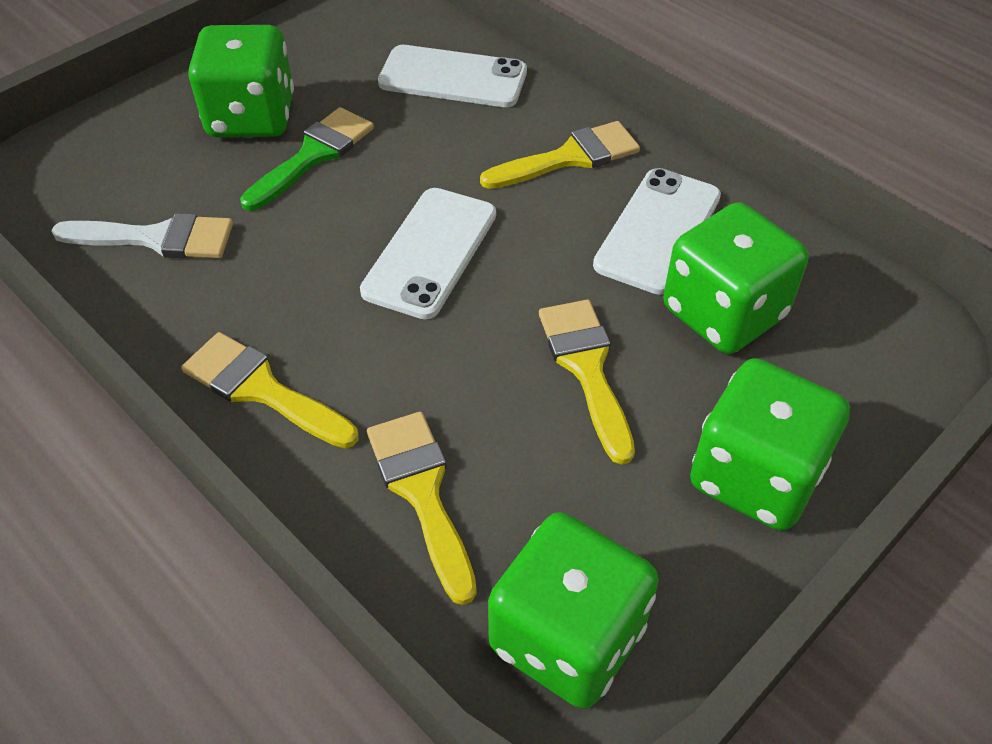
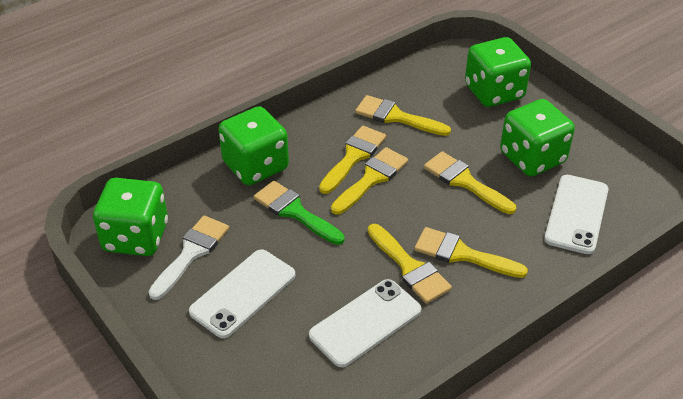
yellow brush: 4 -> 6

